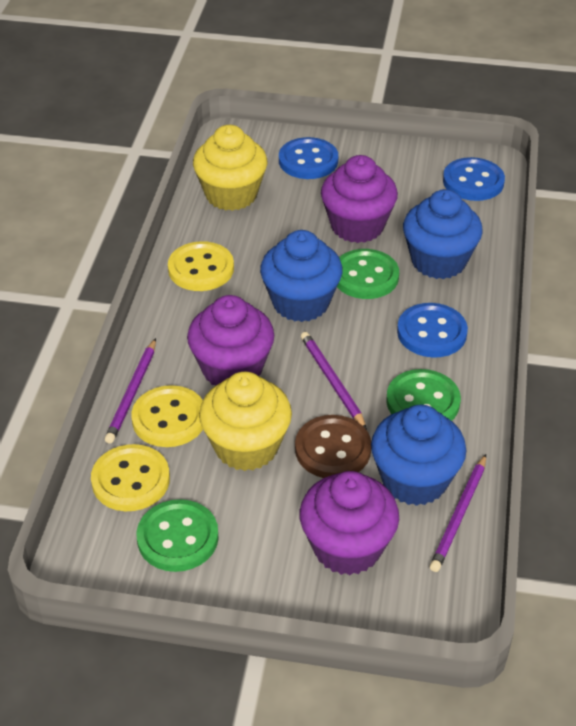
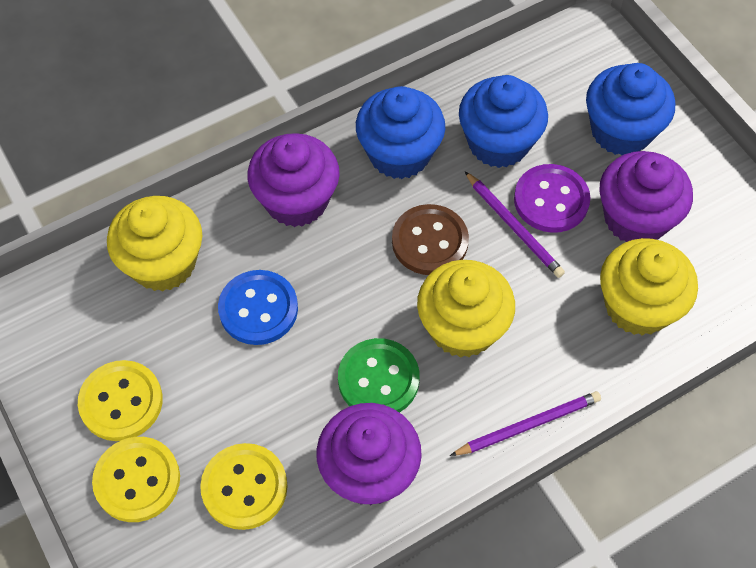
blue button: 3 -> 1
green button: 3 -> 1
purple button: 0 -> 1
purple pencil: 3 -> 2
yellow cupcake: 2 -> 3

